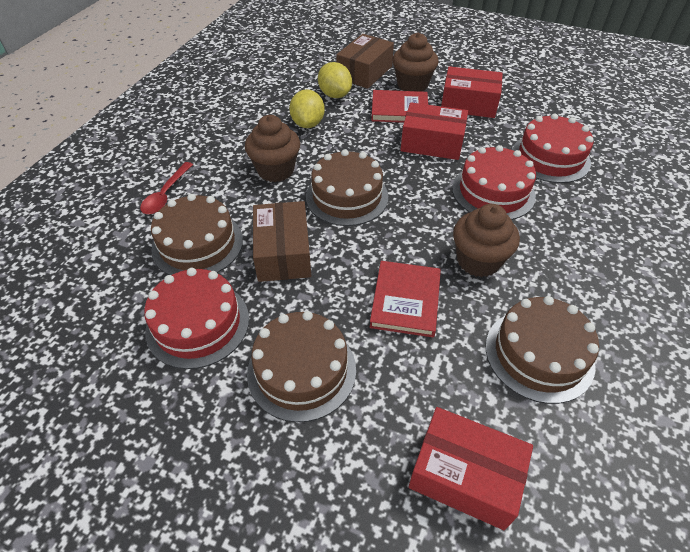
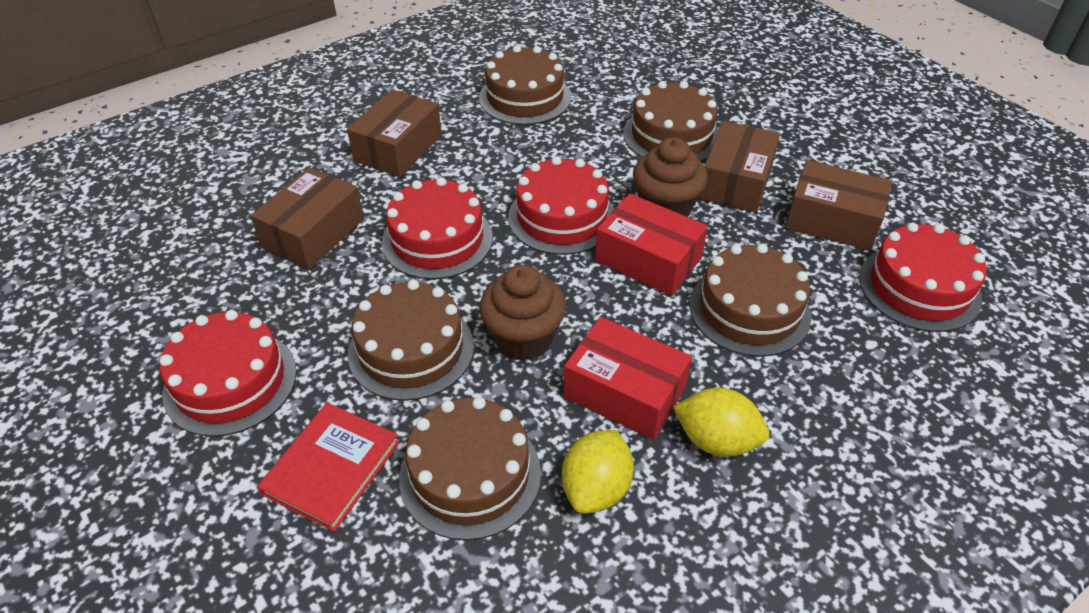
brown box: 2 -> 4
brown cake: 4 -> 5
brown cupcake: 3 -> 2
red book: 2 -> 1
red box: 3 -> 2
red cake: 3 -> 4
red spoon: 1 -> 0

